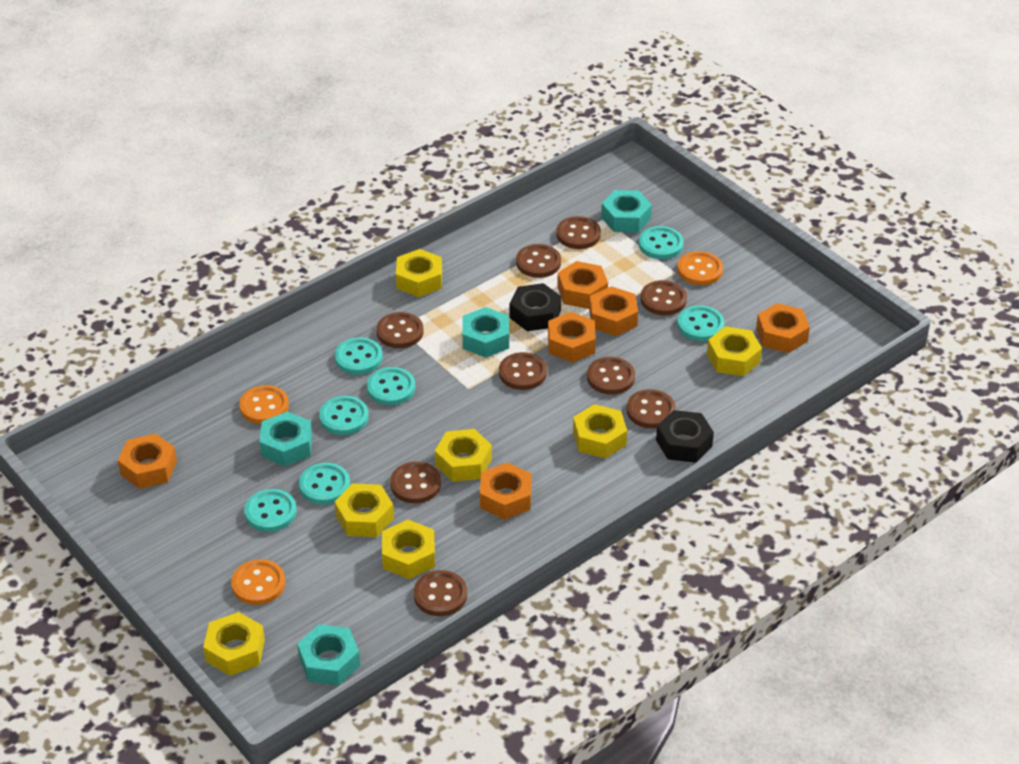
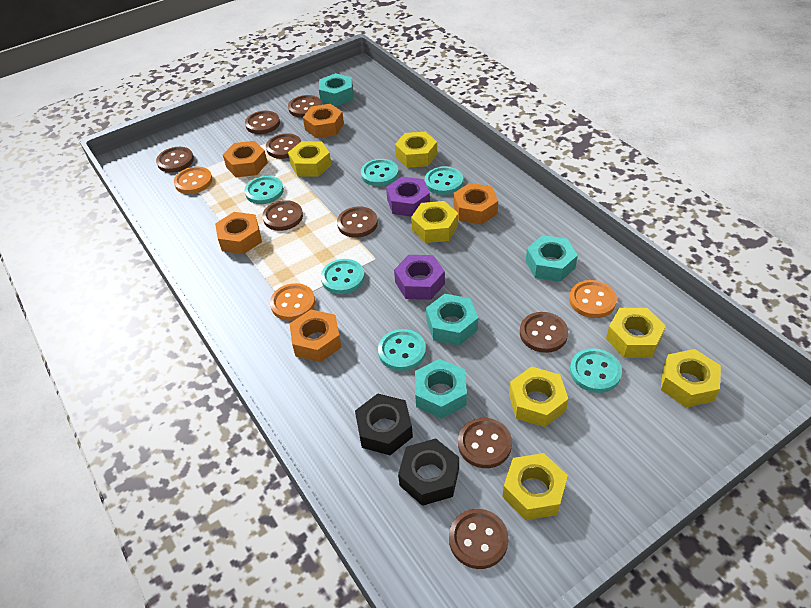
orange nut: 6 -> 5
purple nut: 0 -> 2
turquoise button: 7 -> 6

